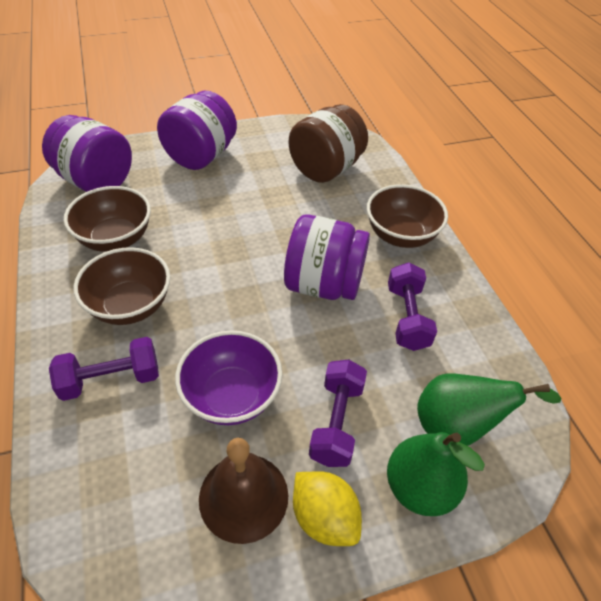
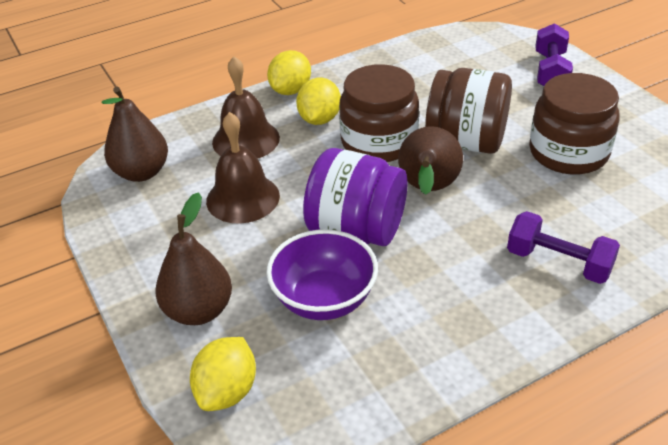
brown bell: 1 -> 2
brown bowl: 3 -> 0
brown jar: 1 -> 3
brown pear: 0 -> 3
green pear: 2 -> 0
purple dumbbell: 3 -> 2
purple jar: 3 -> 1
yellow lemon: 1 -> 3

